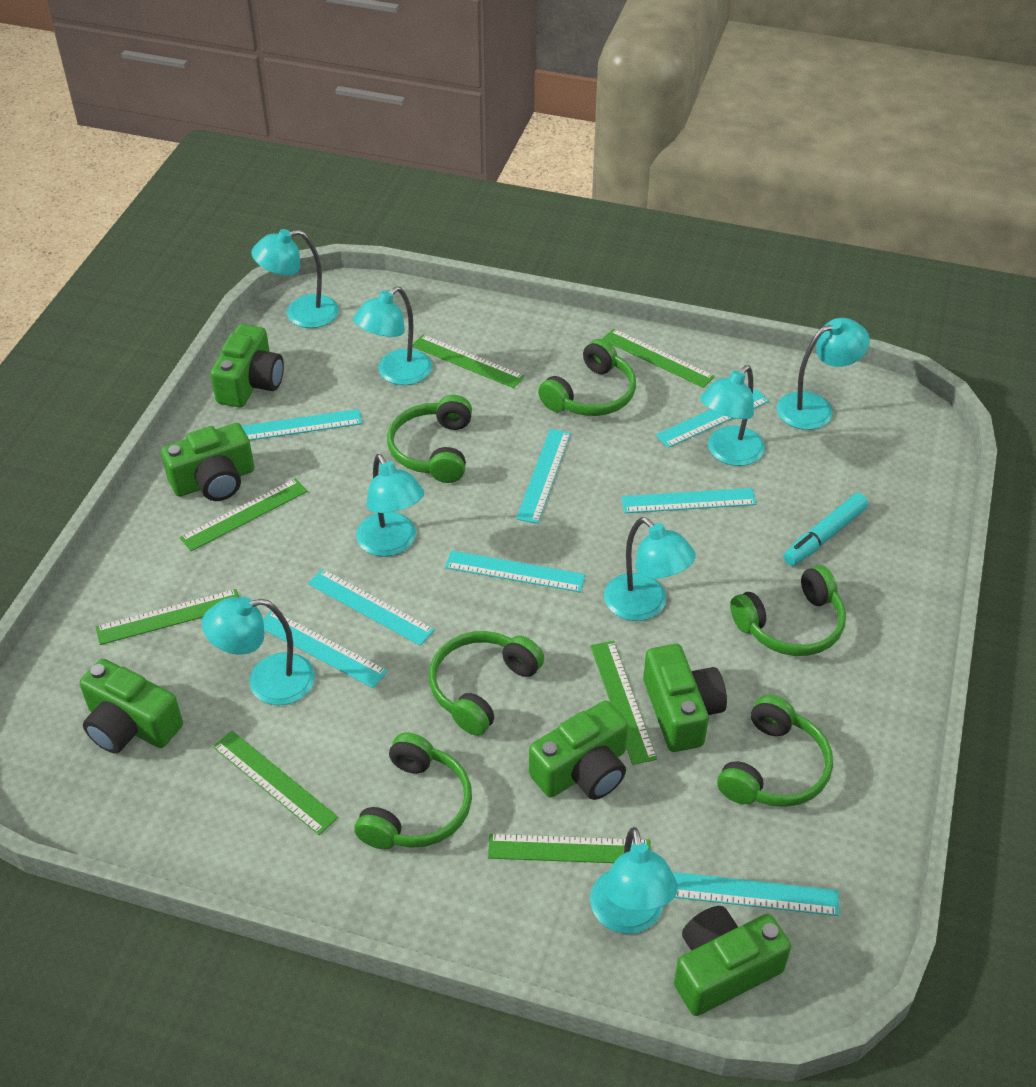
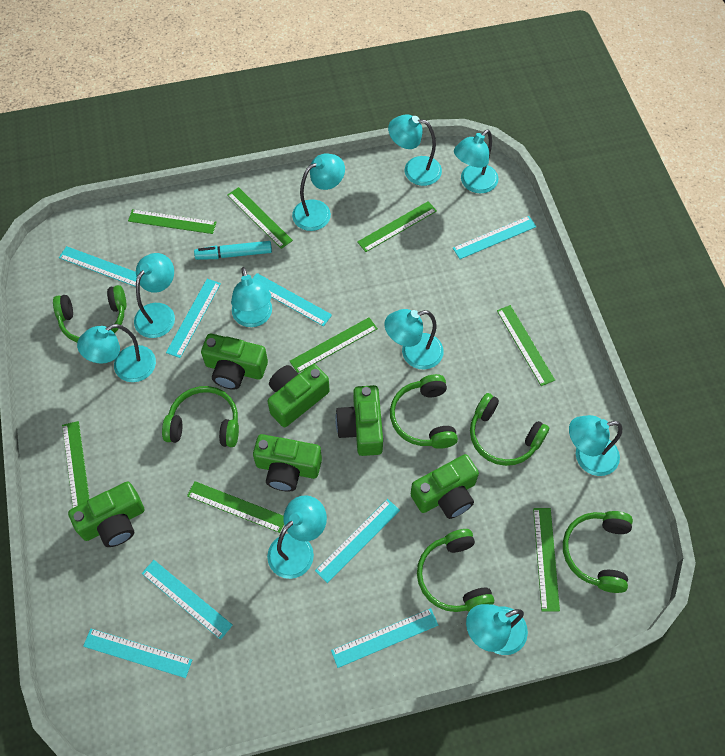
green ruler: 7 -> 8
turquoise lamp: 8 -> 10

